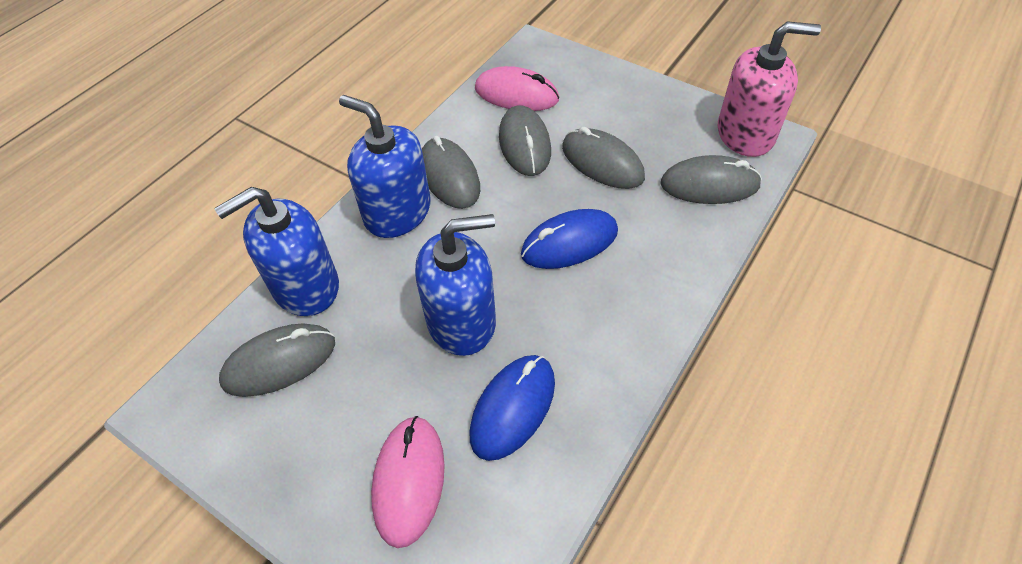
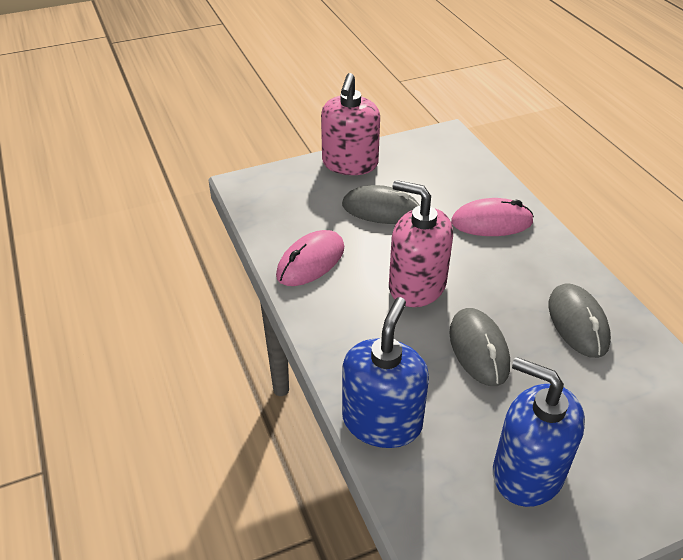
blue mouse: 2 -> 0
blue soap dispenser: 3 -> 2
grey mouse: 5 -> 3
pink soap dispenser: 1 -> 2

